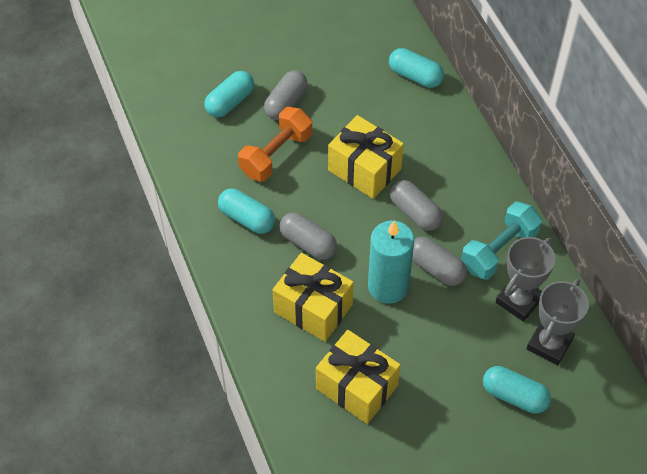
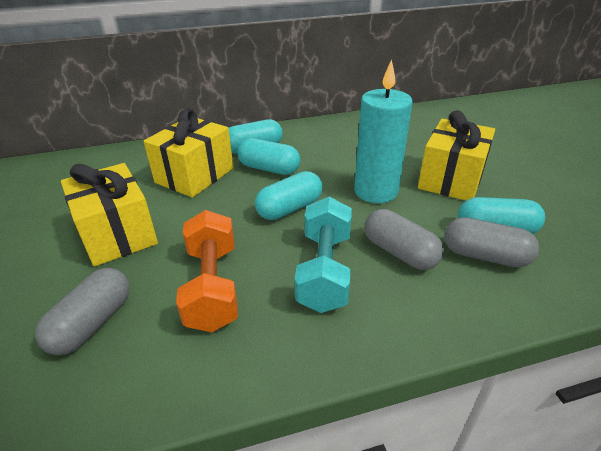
grey capsule: 4 -> 3
grey trophy: 2 -> 0

